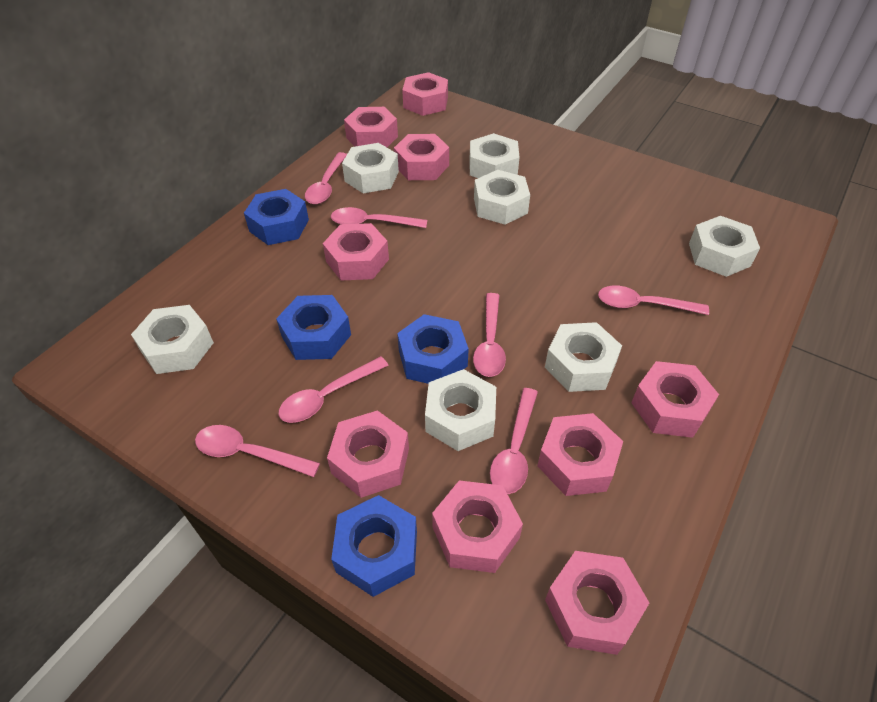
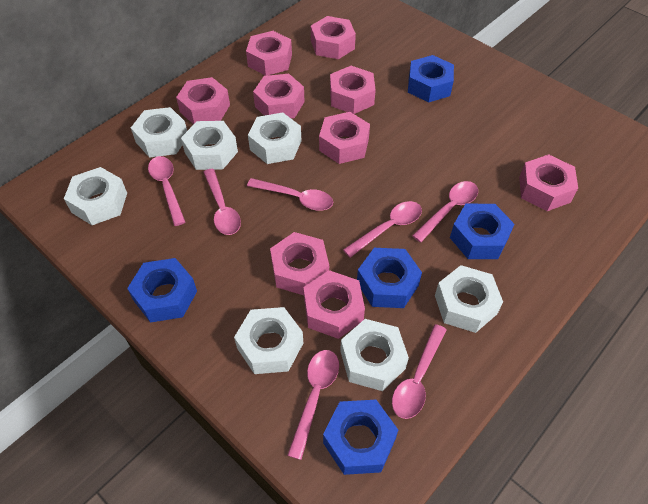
blue nut: 4 -> 5

